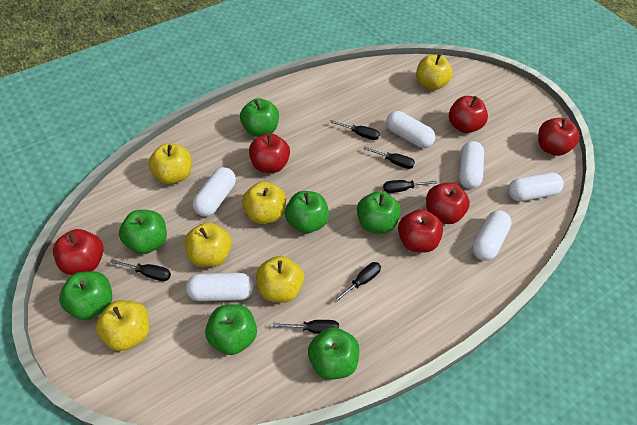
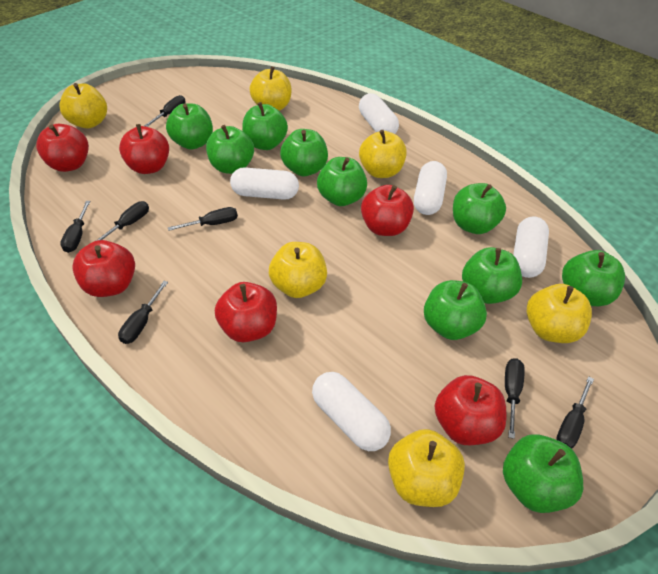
black screwdriver: 6 -> 7
green apple: 7 -> 10
white capsule: 6 -> 5

